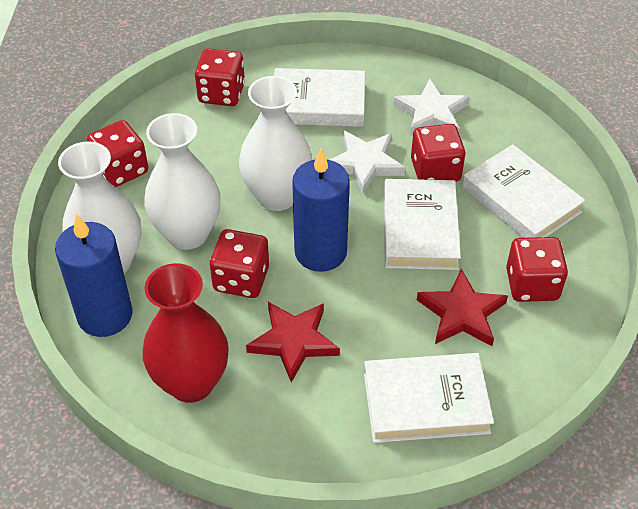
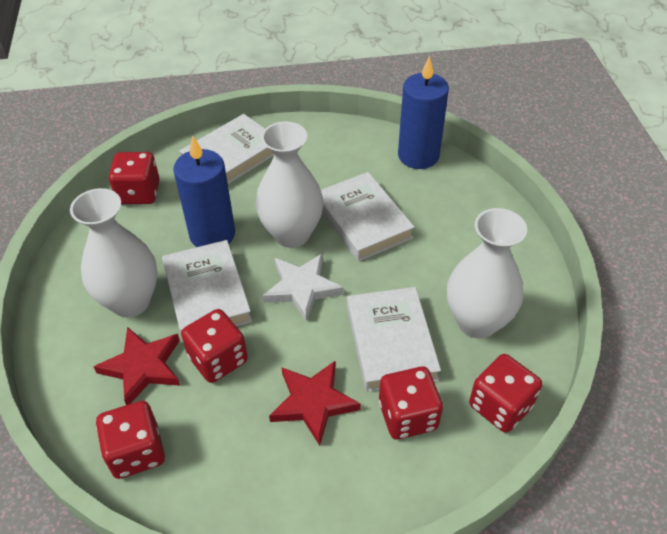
red vase: 1 -> 0
white star: 2 -> 1

